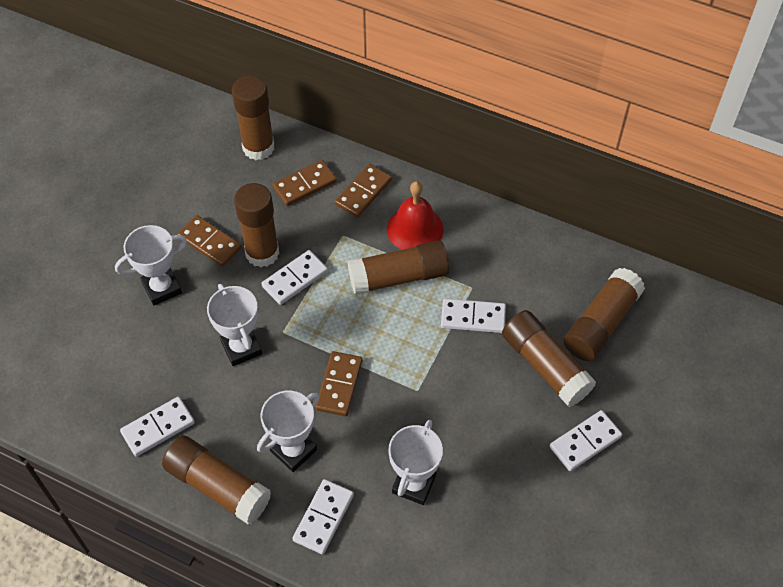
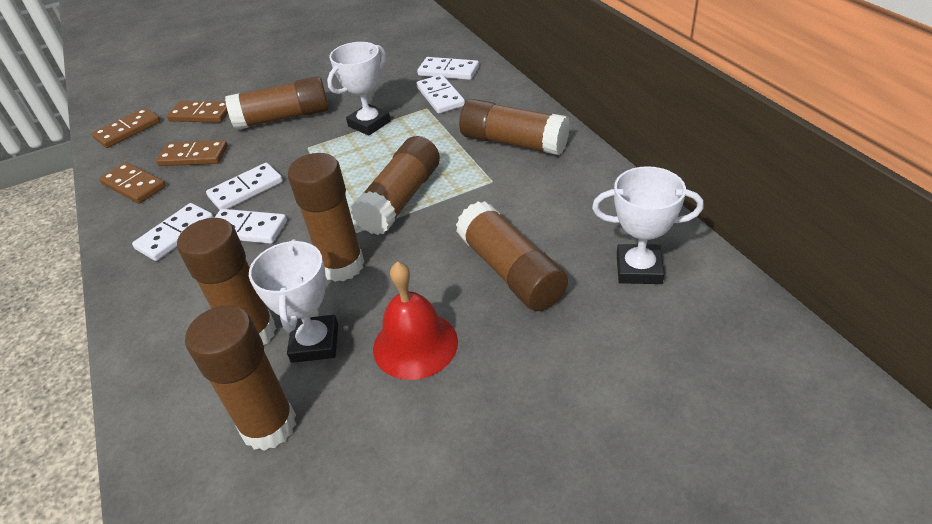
brown glue stick: 6 -> 7
white trophy: 4 -> 3

